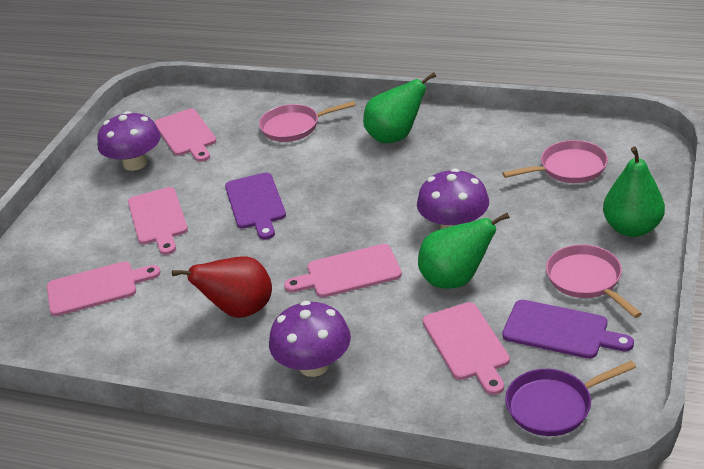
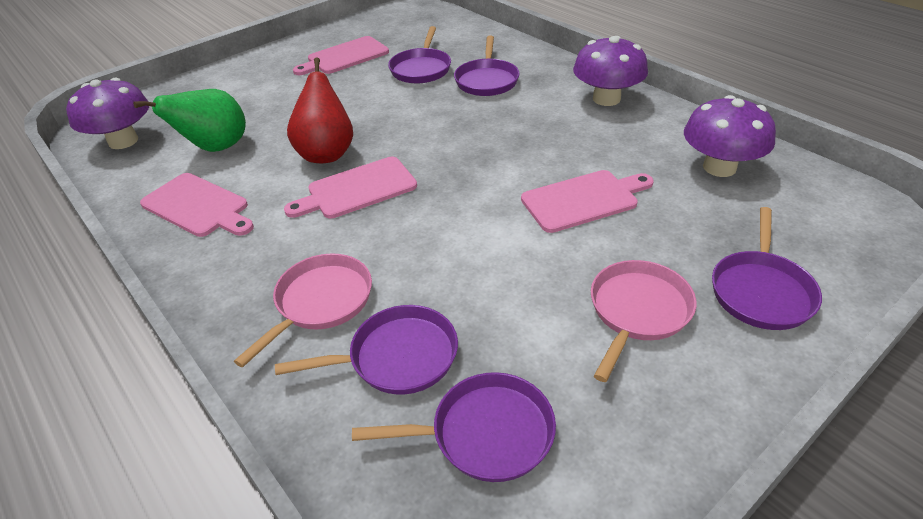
green pear: 3 -> 1
pink cutting board: 5 -> 4
pink pan: 3 -> 2
purple cutting board: 2 -> 0
purple pan: 1 -> 5

